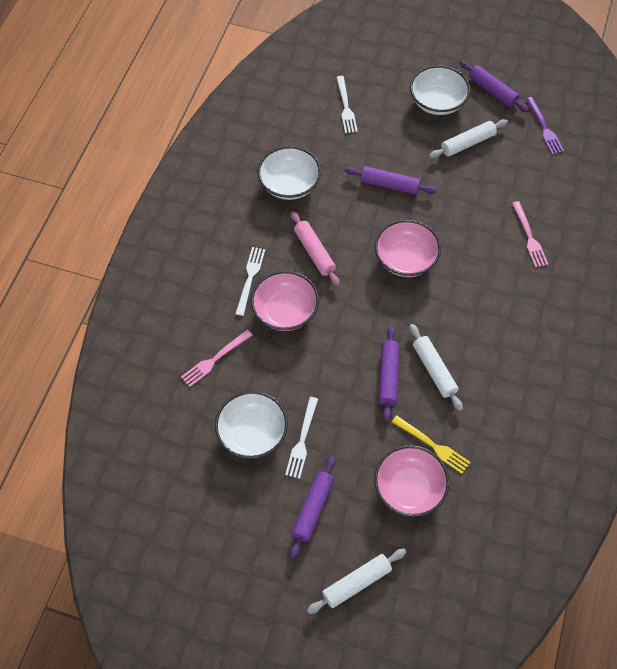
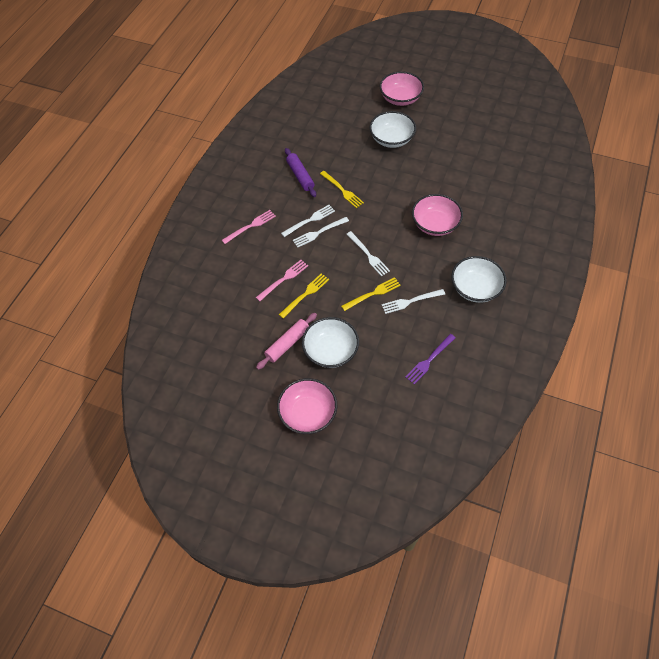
purple rolling pin: 4 -> 1
white fork: 3 -> 4
white rolling pin: 3 -> 0
yellow fork: 1 -> 3

